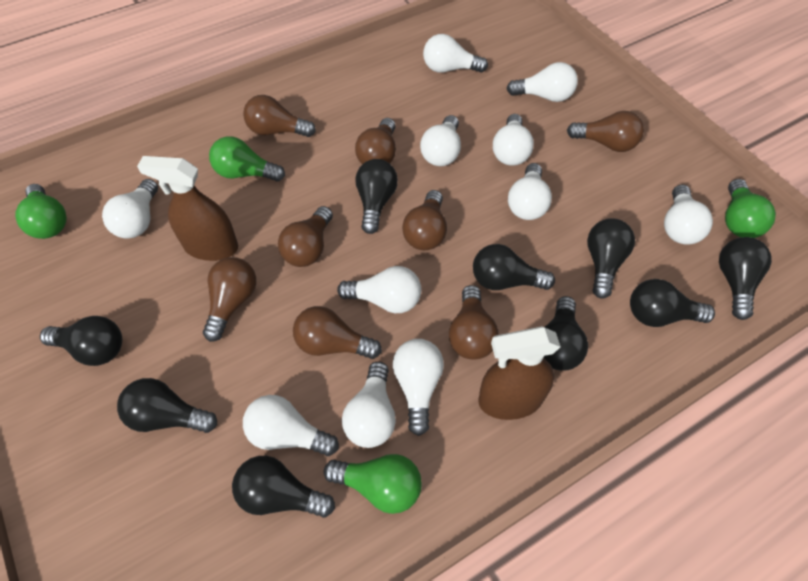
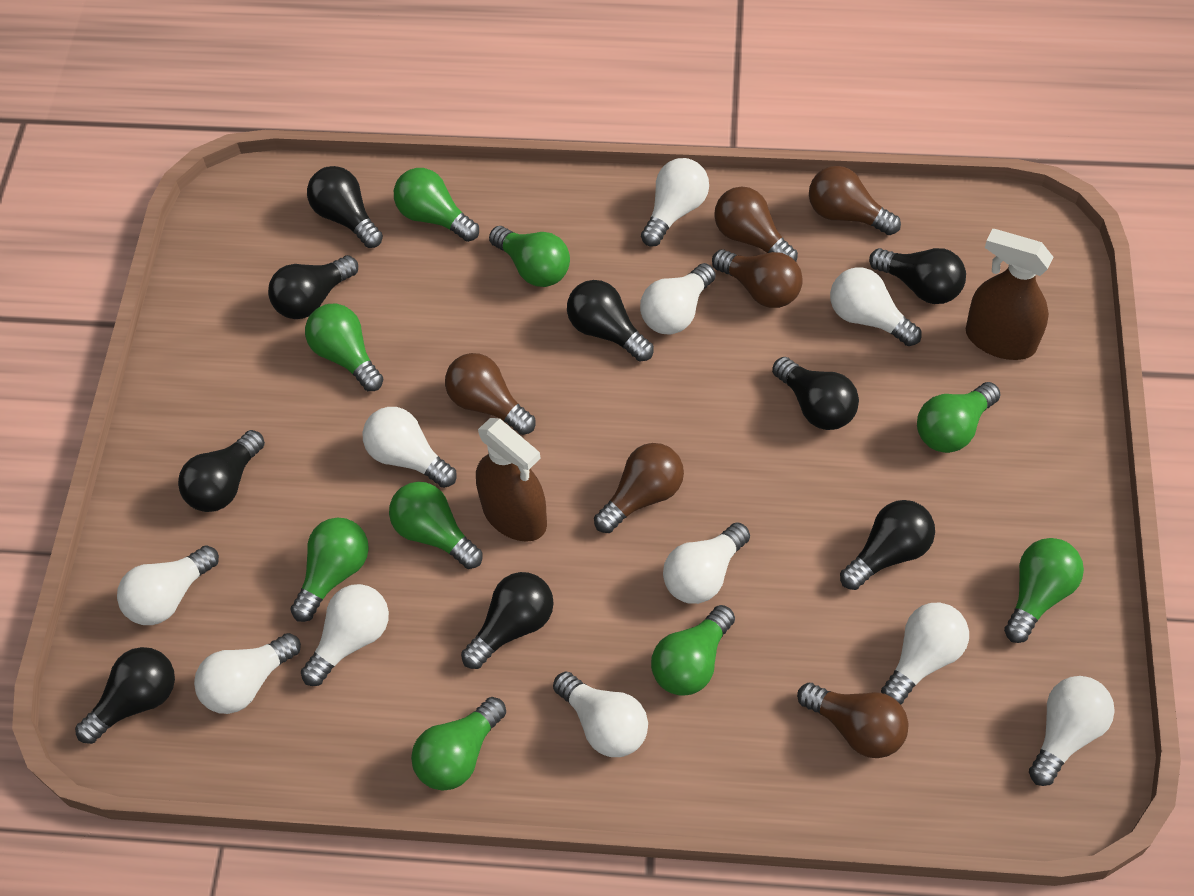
brown light bulb: 8 -> 6
green light bulb: 4 -> 9

